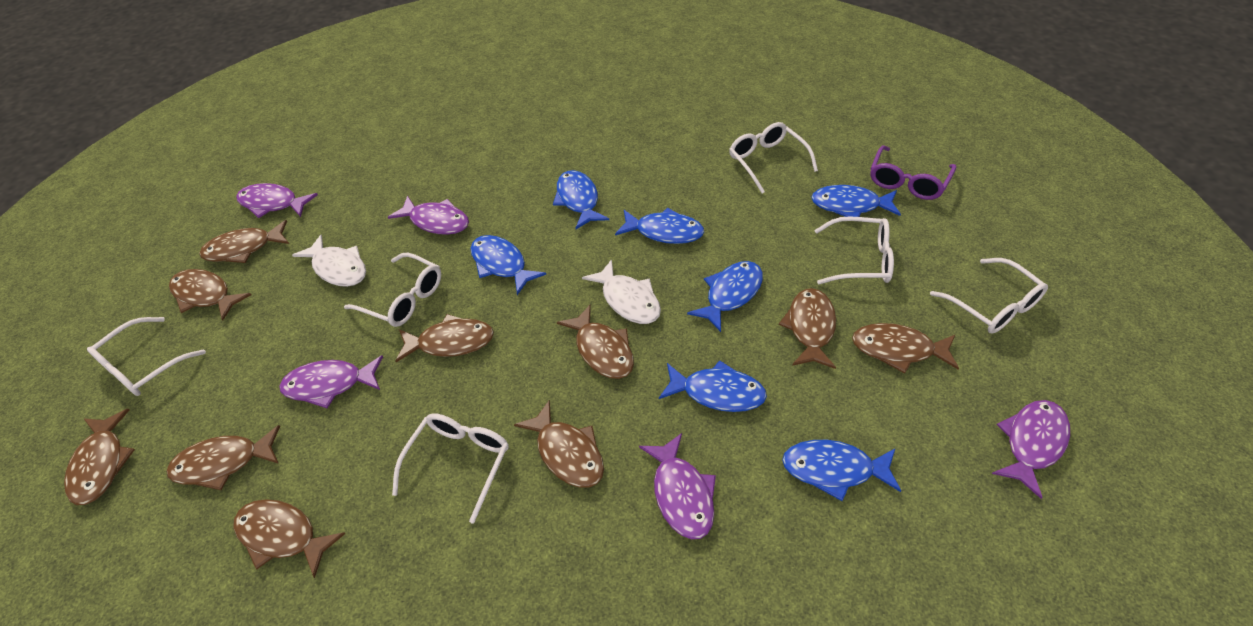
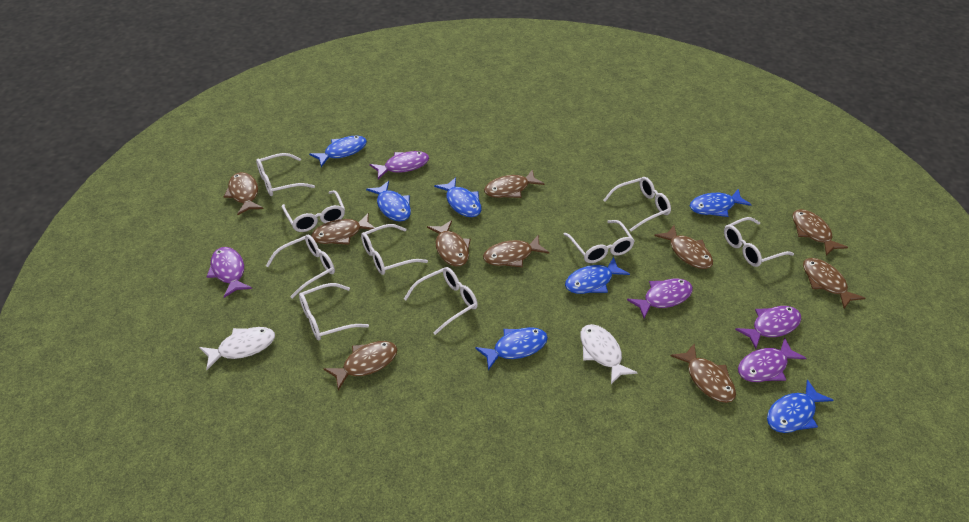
purple glasses: 1 -> 0
white glasses: 6 -> 9

